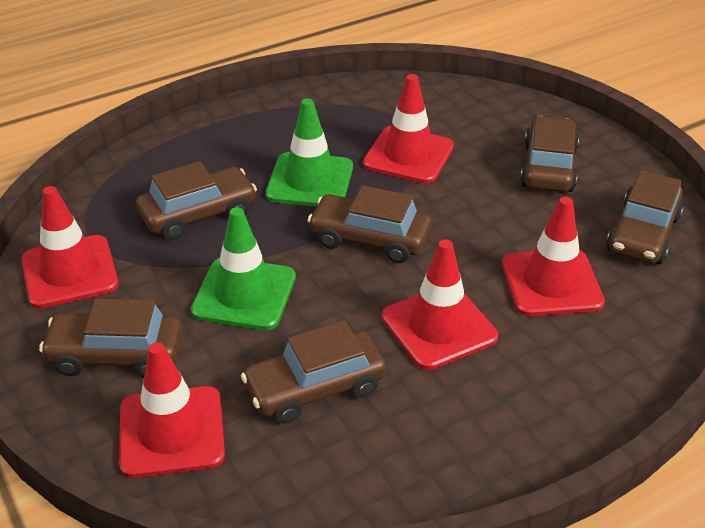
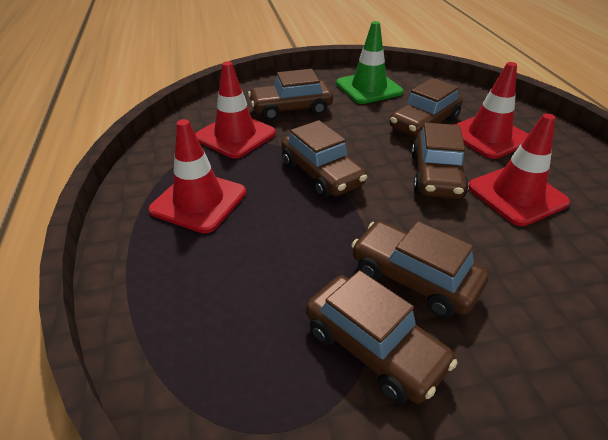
green traffic cone: 2 -> 1
red traffic cone: 5 -> 4

